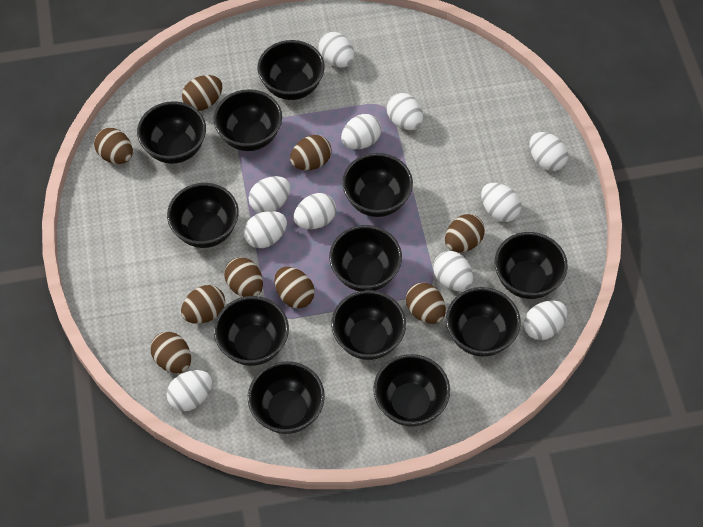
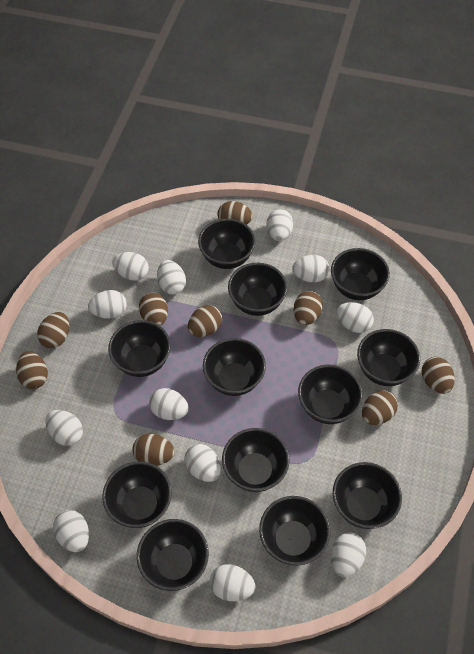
white egg: 11 -> 12

